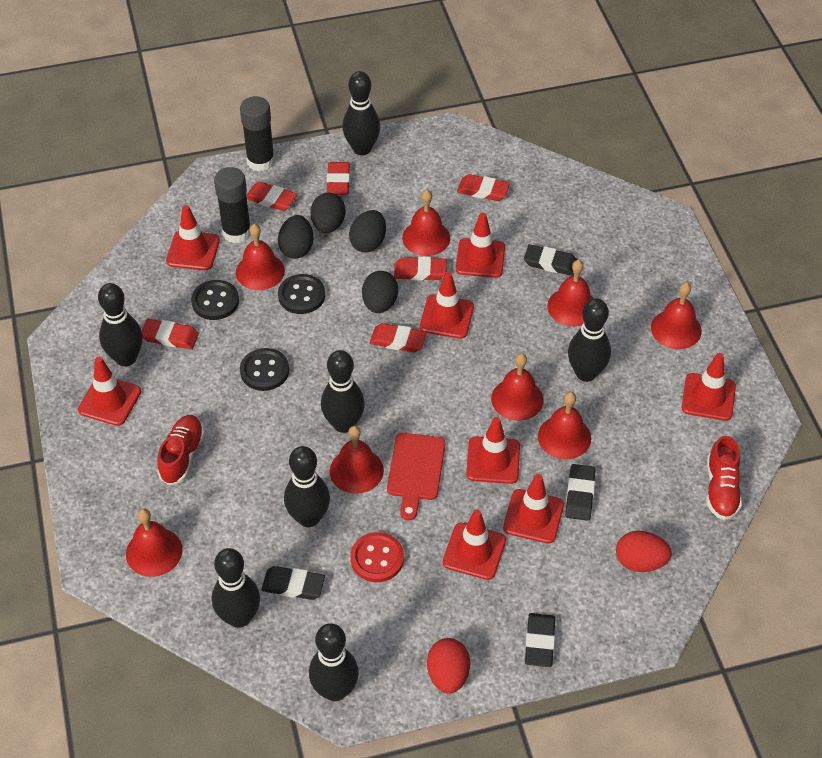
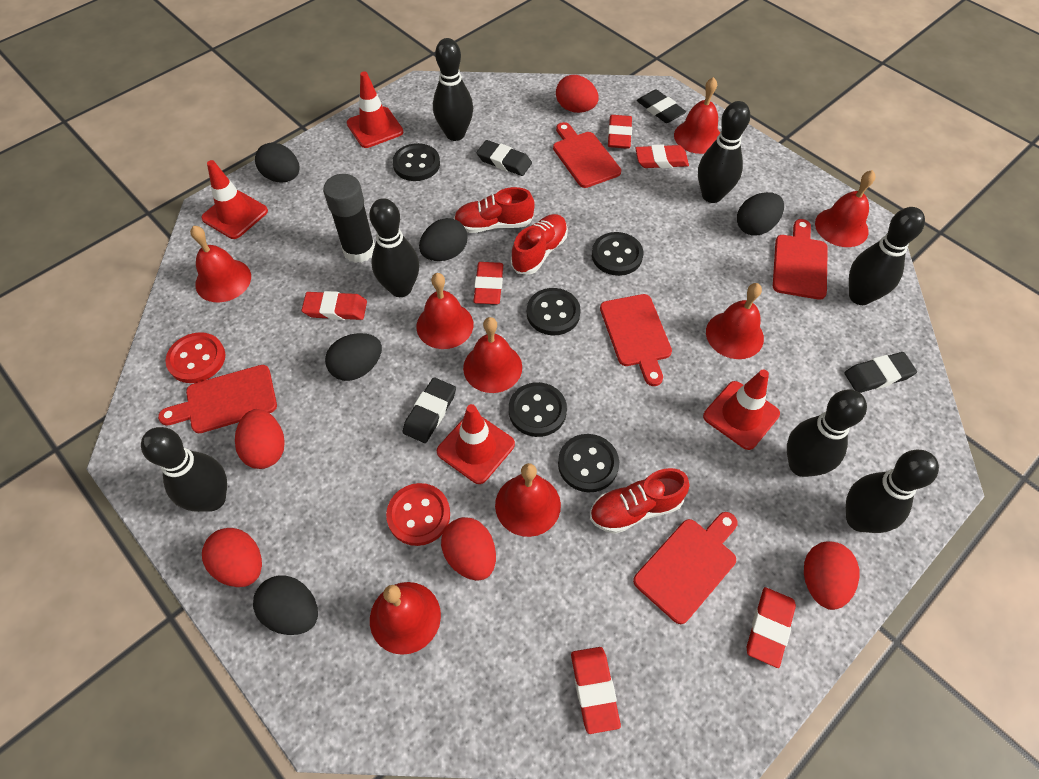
black button: 3 -> 5
black egg: 4 -> 5
black glue stick: 2 -> 1
red button: 1 -> 2
red cutting board: 1 -> 5
red egg: 2 -> 5
red shoe: 2 -> 3
red traffic cone: 8 -> 4

